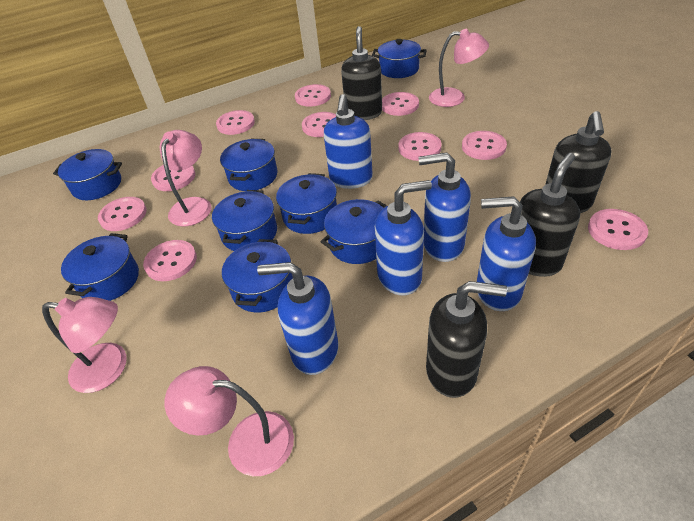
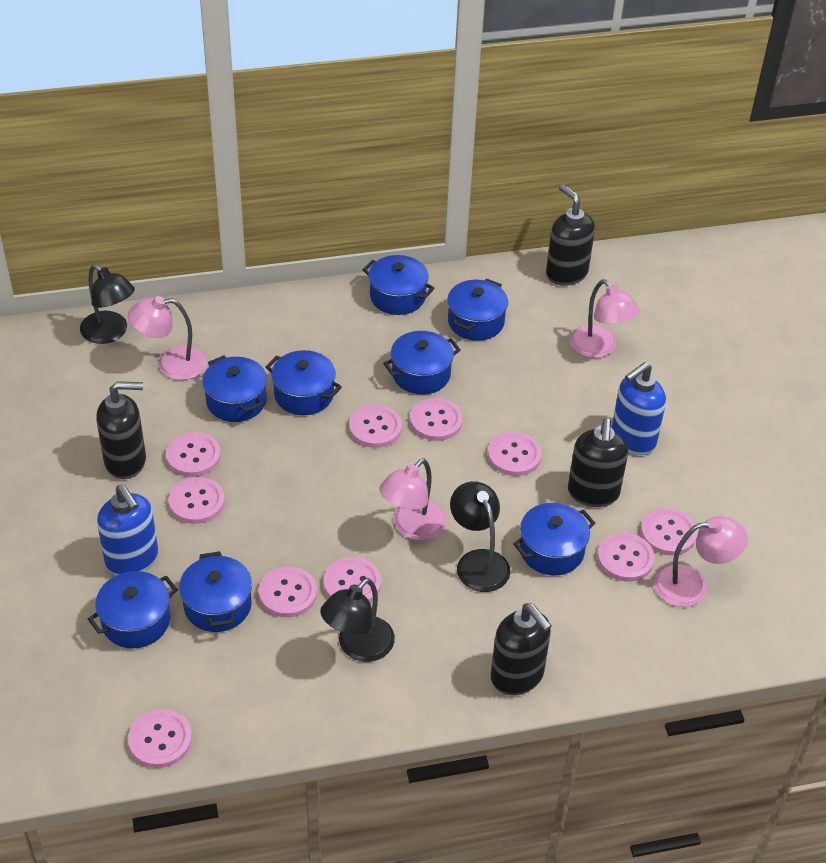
black lamp: 0 -> 3
blue soap dispenser: 5 -> 2

